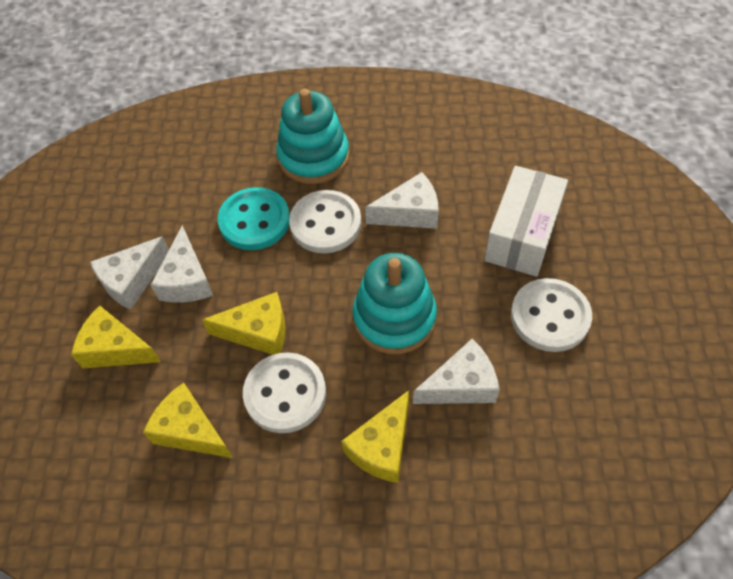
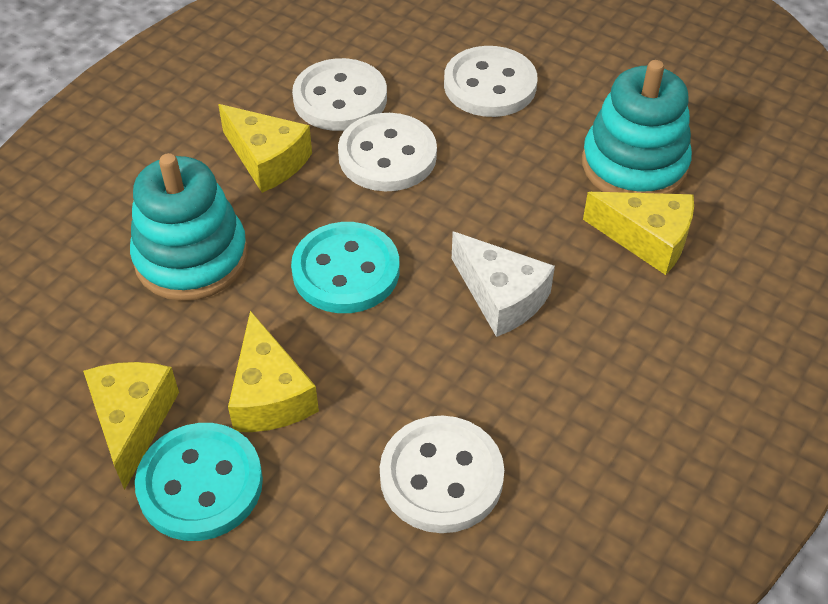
turquoise button: 1 -> 2
white box: 1 -> 0
white button: 3 -> 4
white cheese: 4 -> 1

